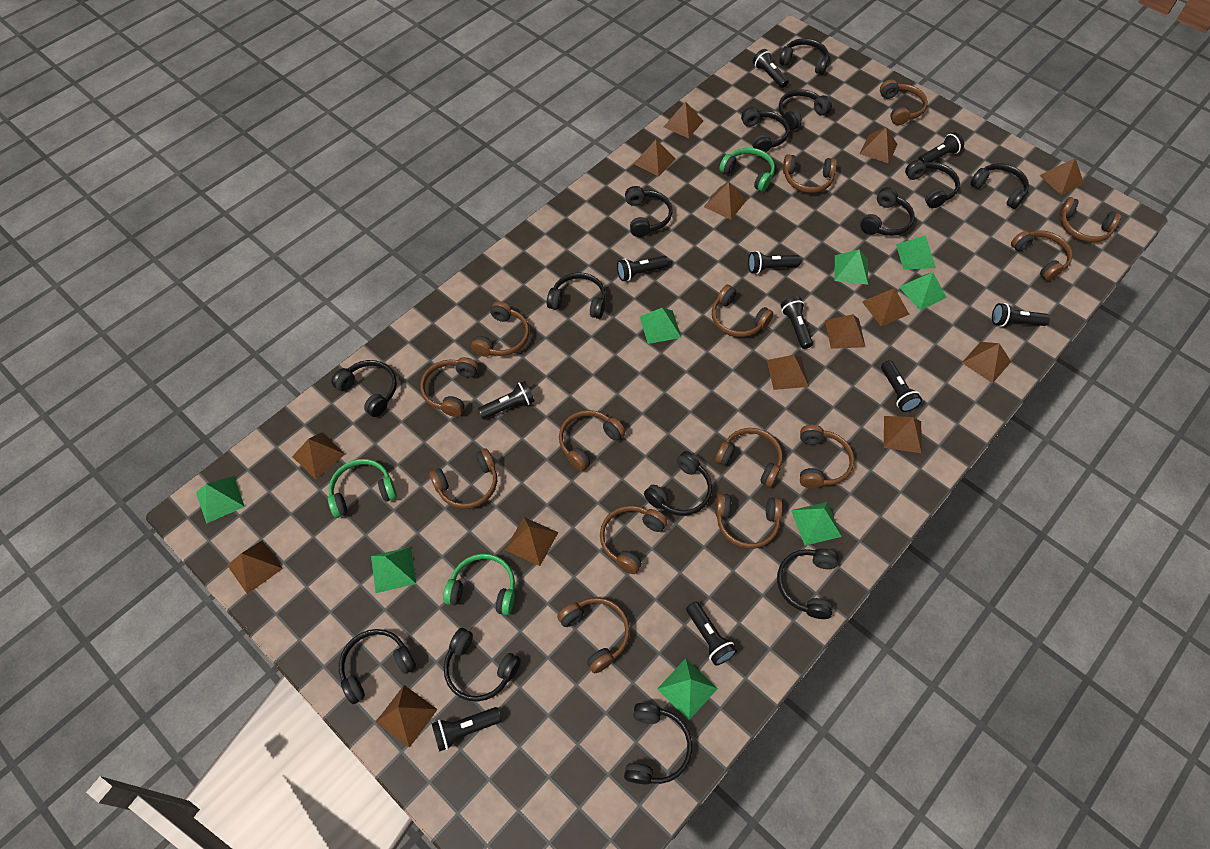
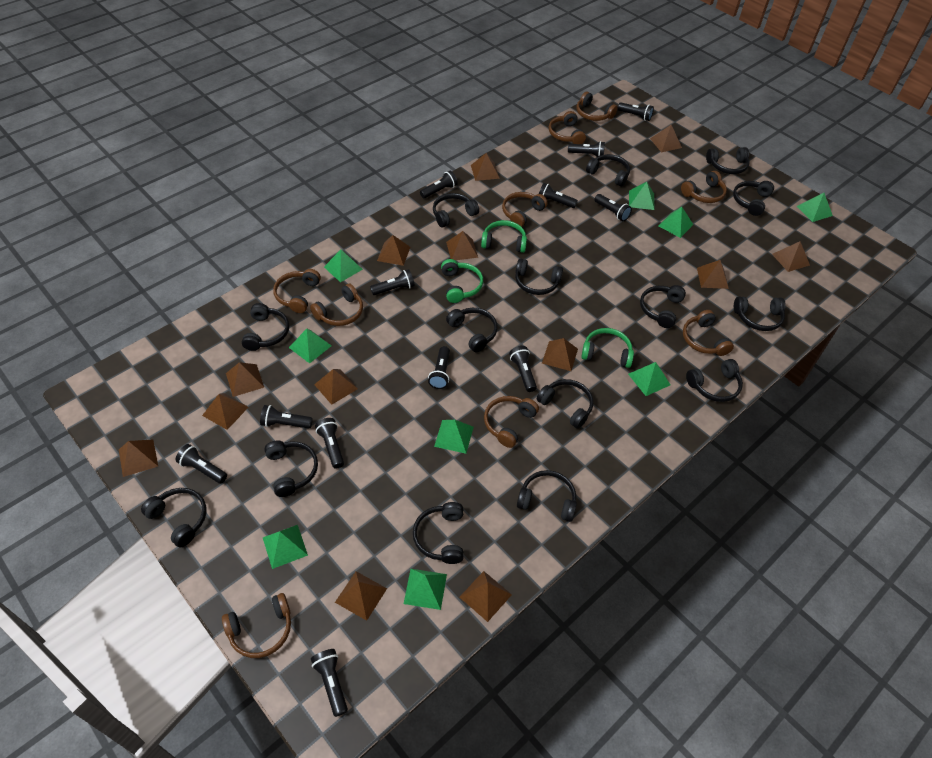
black flashlight: 10 -> 12
black headphones: 14 -> 15
brown headphones: 14 -> 9
brown pyramid: 14 -> 13
green pyramid: 8 -> 9

